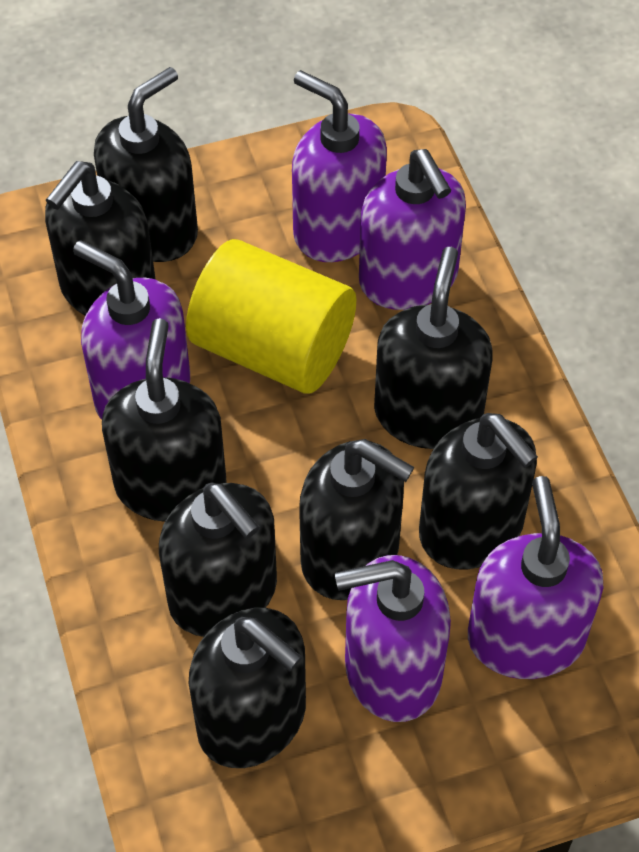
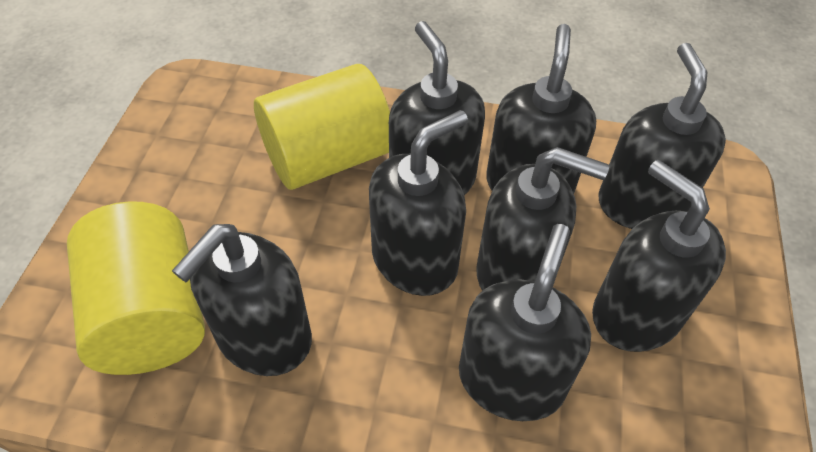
purple soap dispenser: 5 -> 0
yellow cylinder: 1 -> 2

